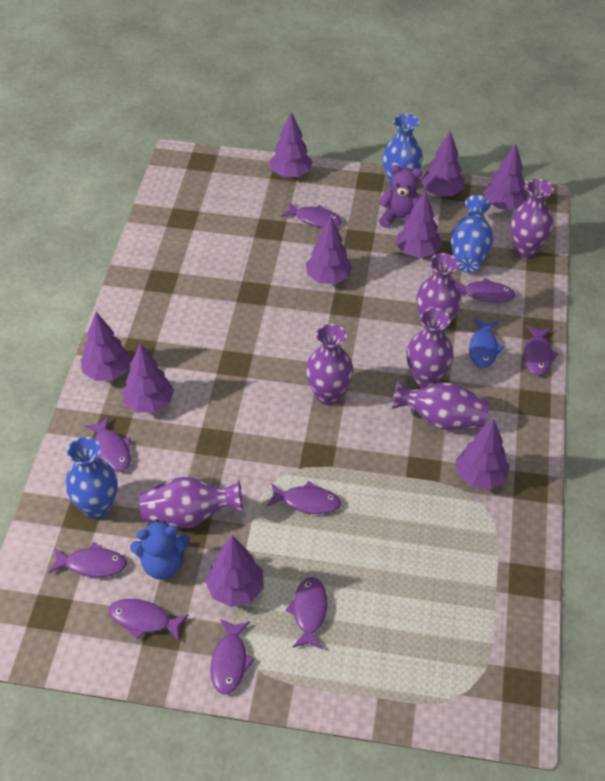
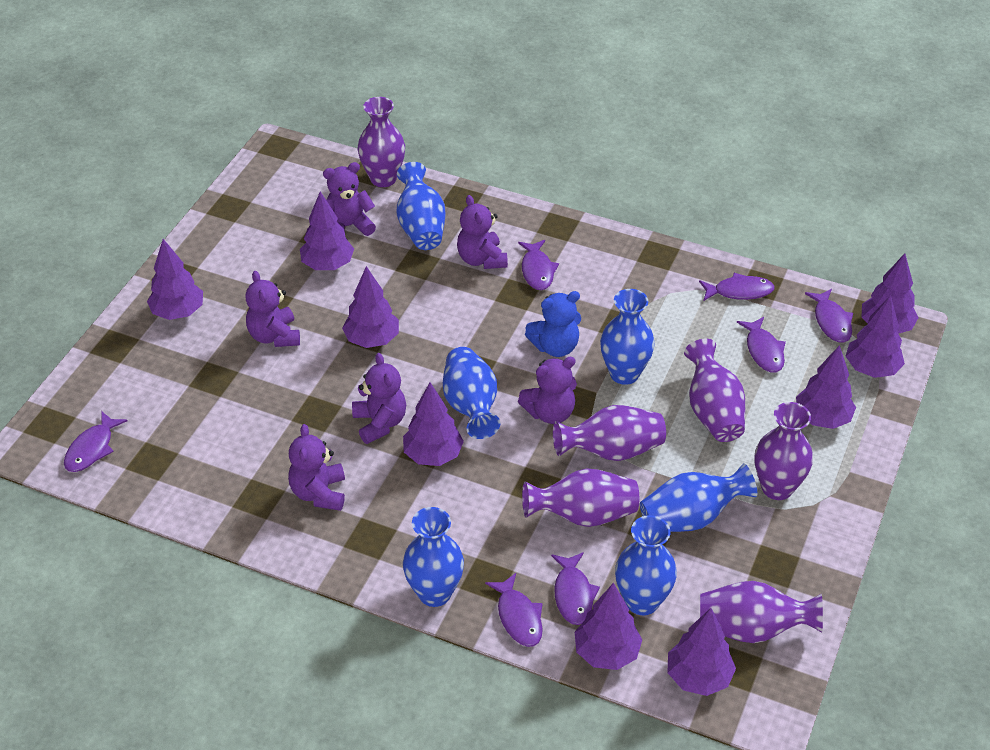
blue fish: 1 -> 0
blue vase: 3 -> 6
purple fish: 9 -> 7
purple teddy bear: 1 -> 6

